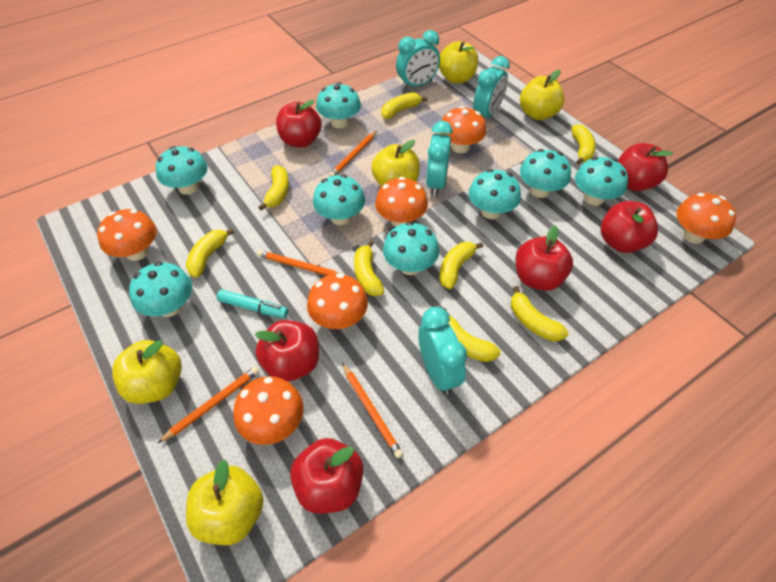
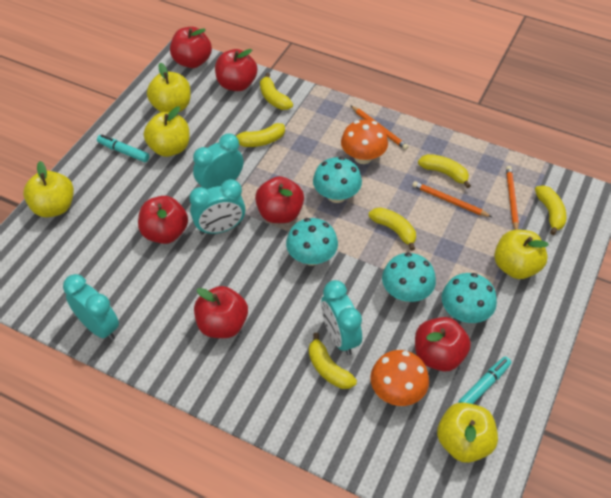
orange mushroom: 6 -> 2
orange pencil: 4 -> 3
turquoise marker: 1 -> 2
turquoise mushroom: 8 -> 4
yellow banana: 8 -> 6

